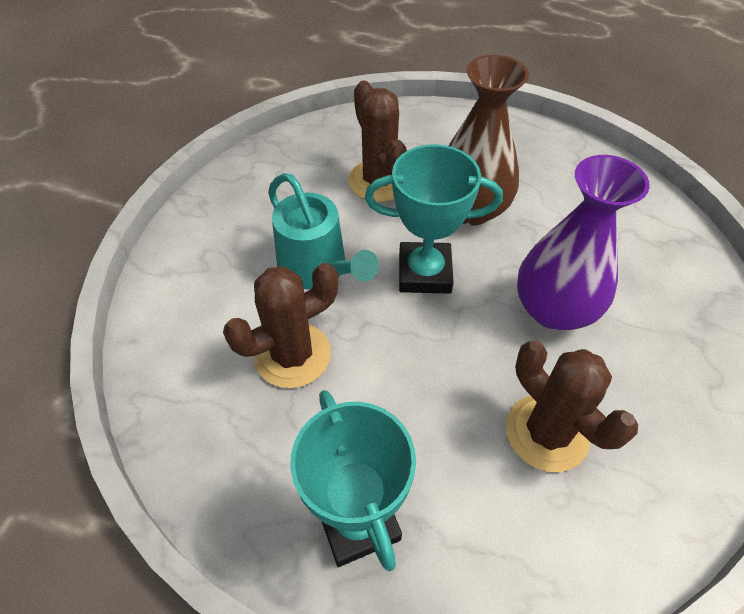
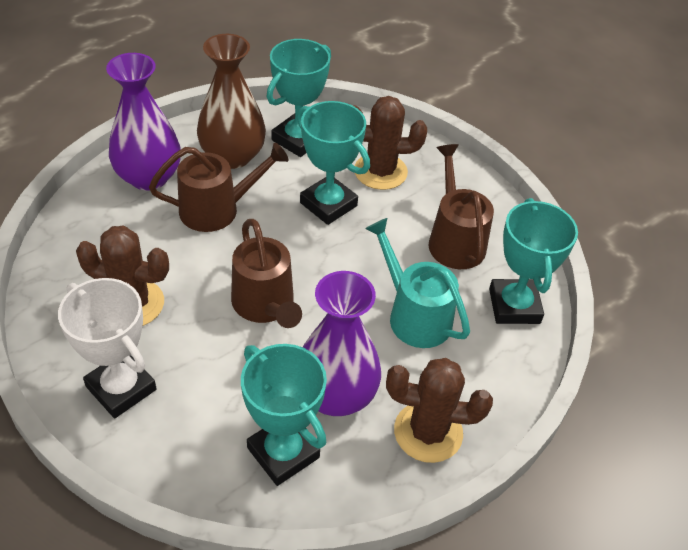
brown watering can: 0 -> 3
purple vase: 1 -> 2
turquoise trophy: 2 -> 4
white trophy: 0 -> 1

